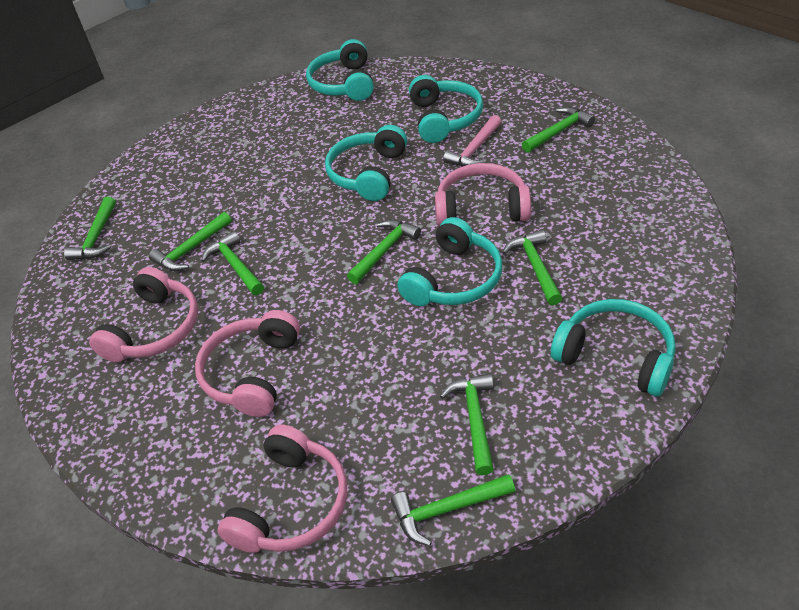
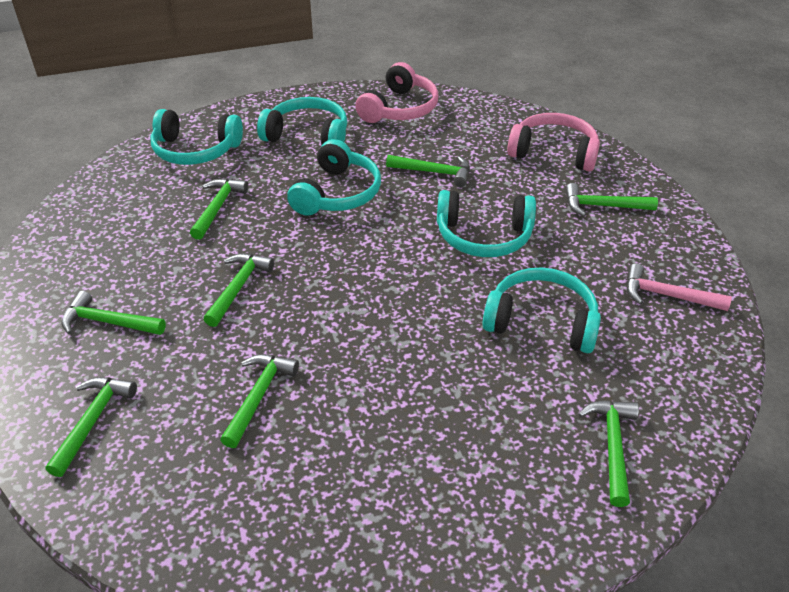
pink headphones: 4 -> 2

